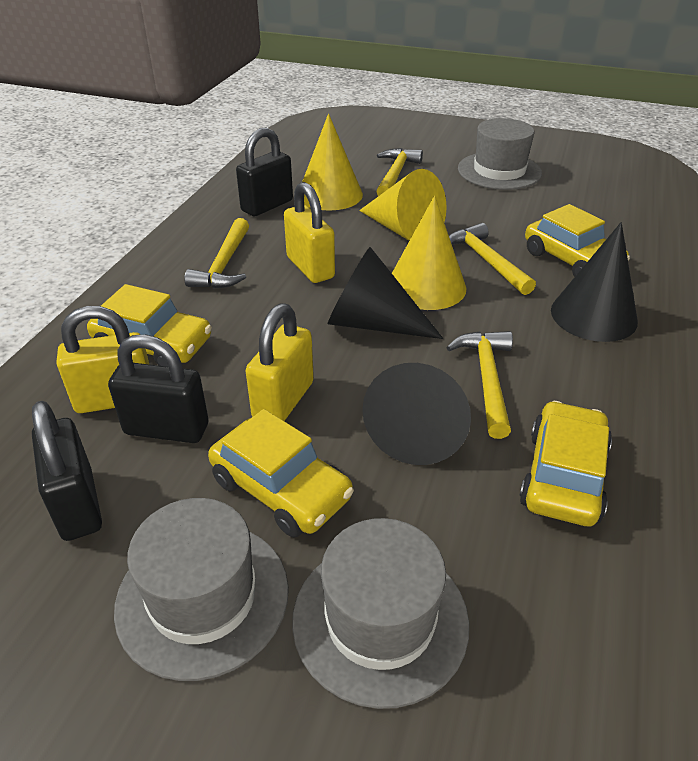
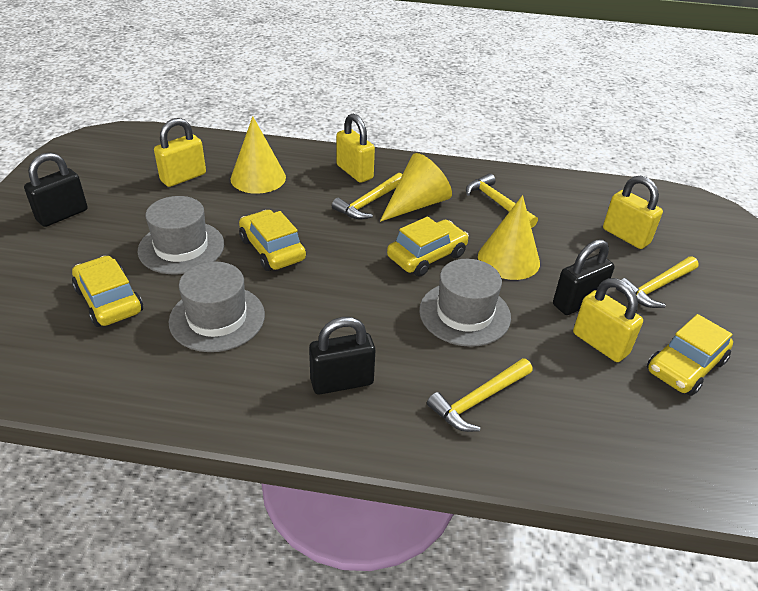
black cone: 3 -> 0
yellow padlock: 3 -> 4

